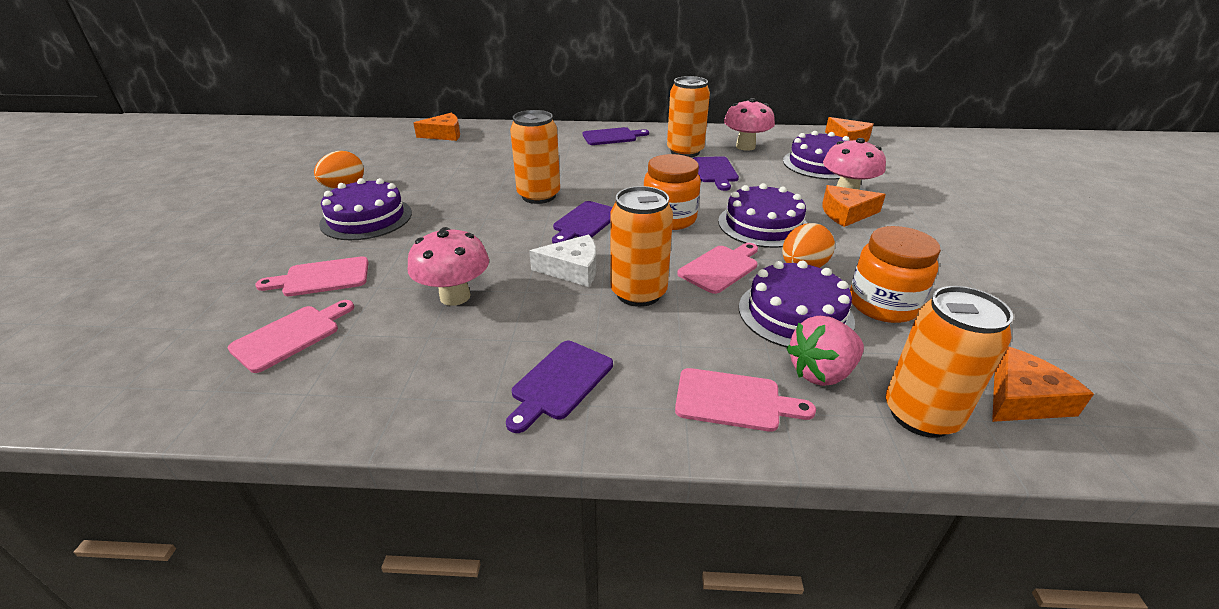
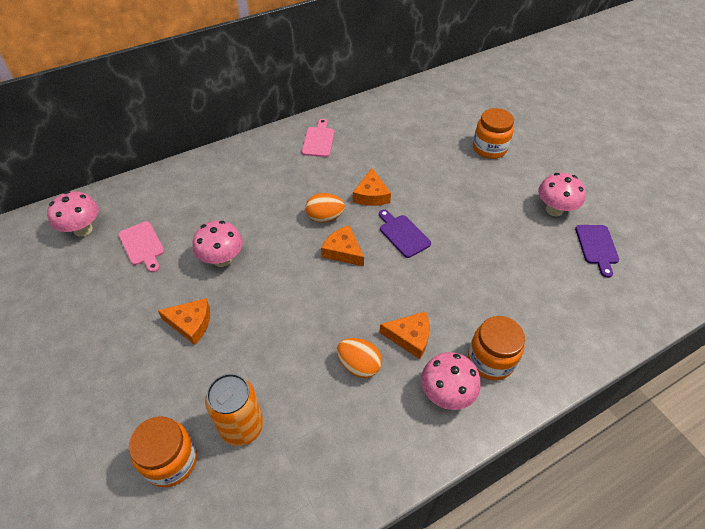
orange can: 4 -> 1
orange jar: 2 -> 3
pink cutting board: 4 -> 2
pink mushroom: 3 -> 4
pink strawberry: 1 -> 0
purple cake: 4 -> 0
purple cutting board: 4 -> 2
white cheese: 1 -> 0

